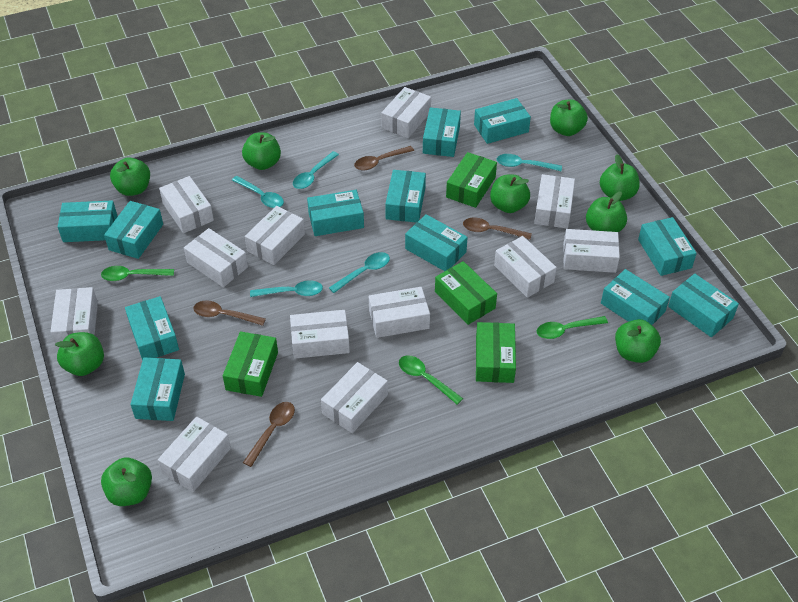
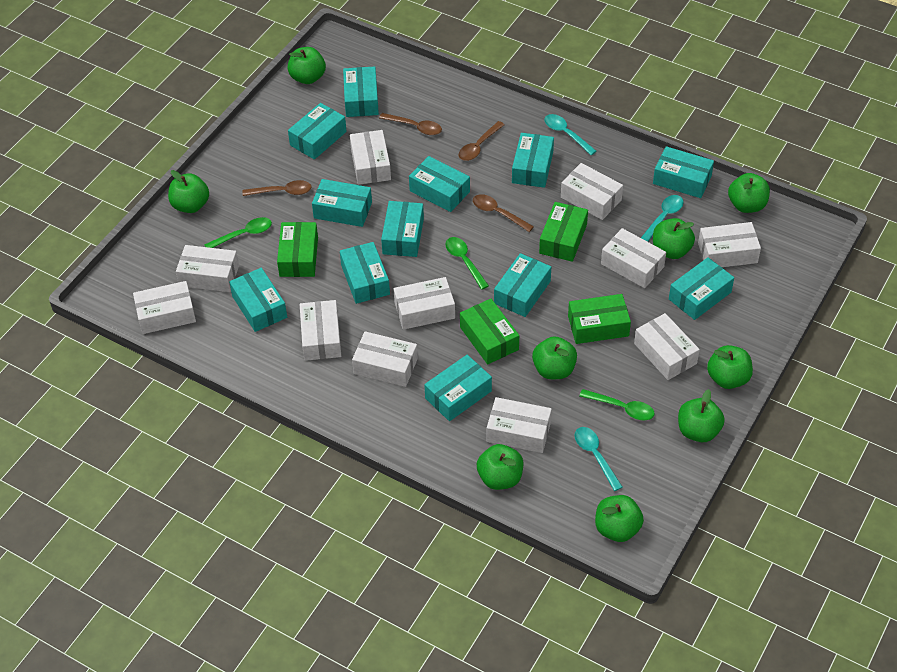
turquoise spoon: 5 -> 3
white box: 12 -> 11

